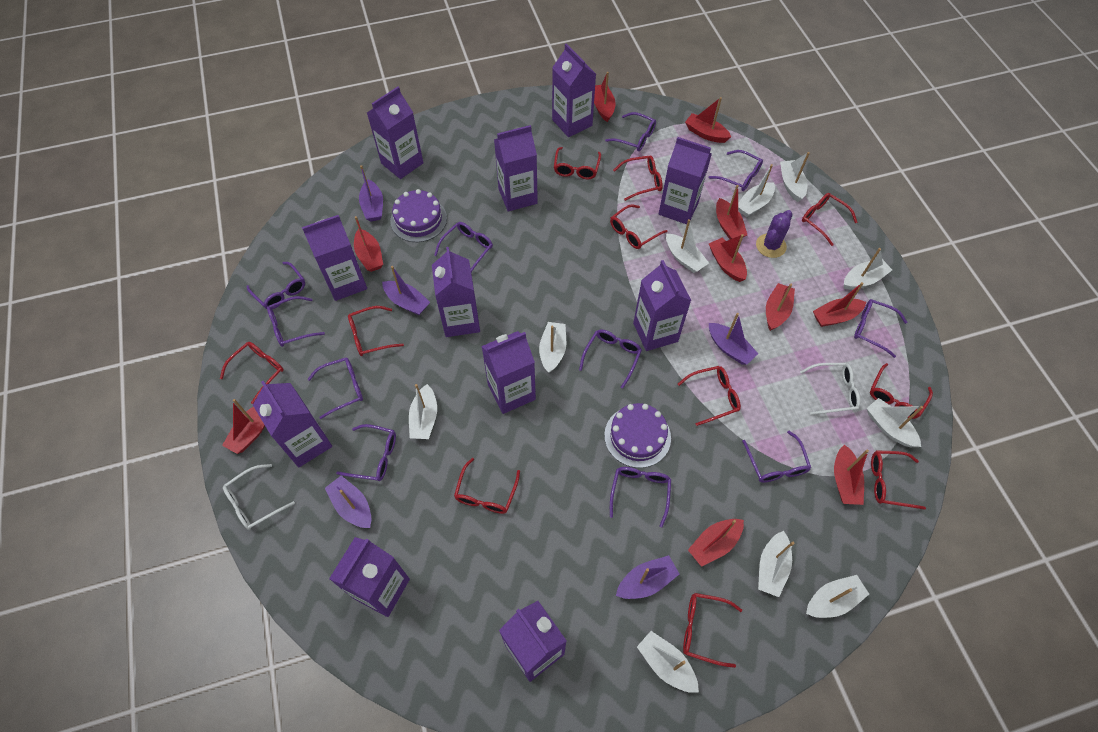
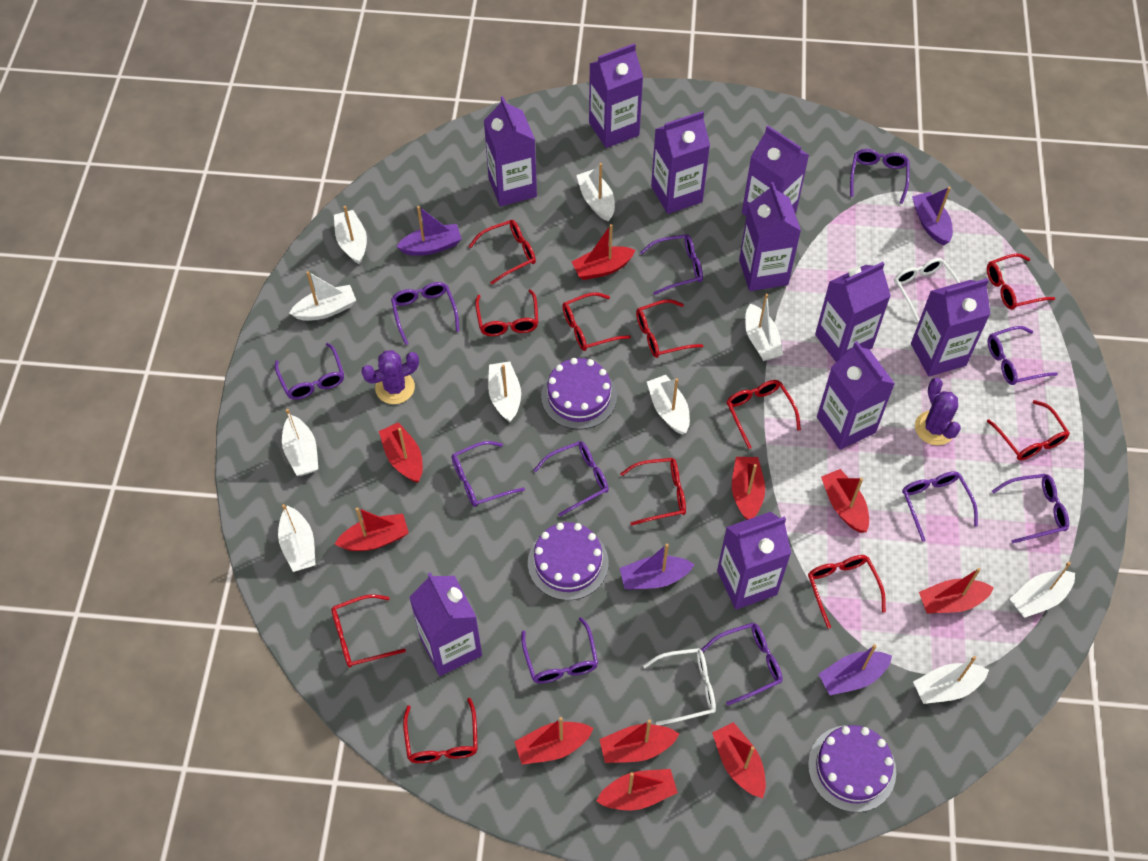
purple boat: 5 -> 4
purple cactus: 1 -> 2
purple cake: 2 -> 3
purple carton: 11 -> 10

